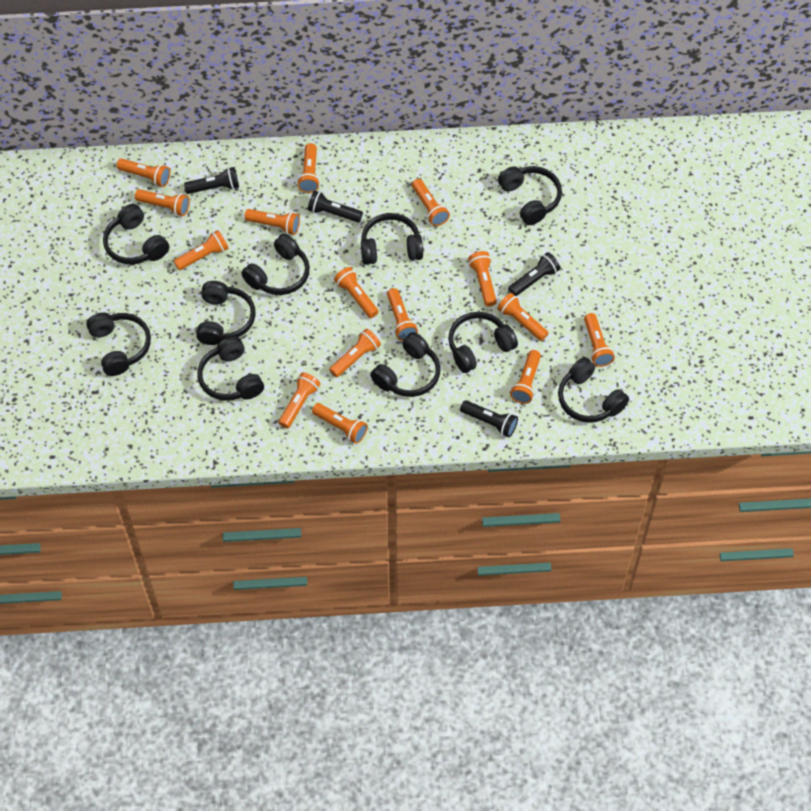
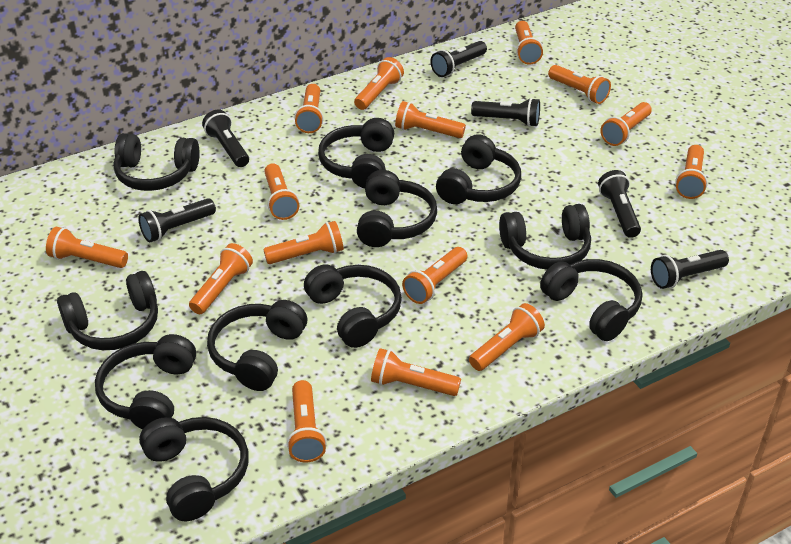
black flashlight: 4 -> 6
black headphones: 10 -> 11

